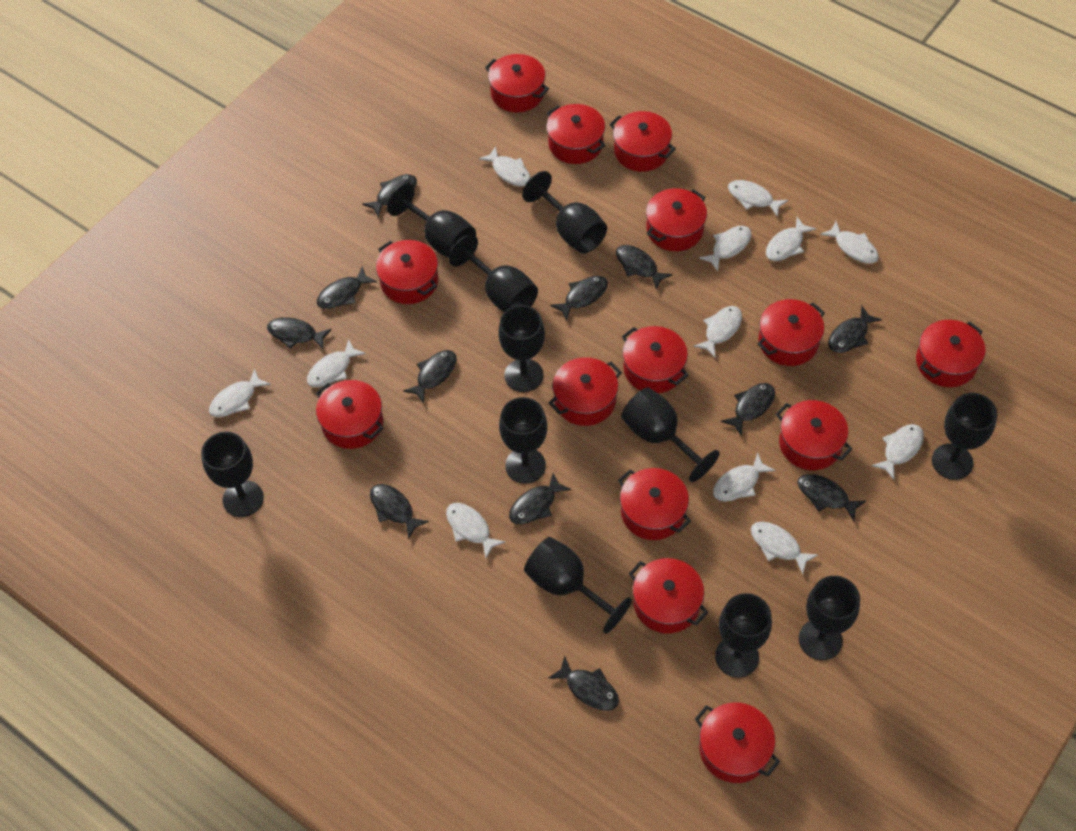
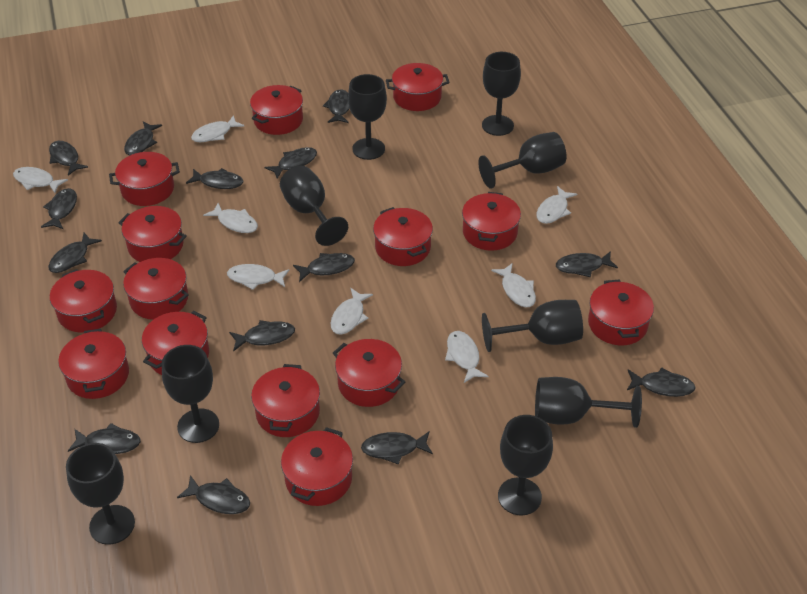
black fish: 12 -> 14
black goblet: 11 -> 9
white fish: 12 -> 8

